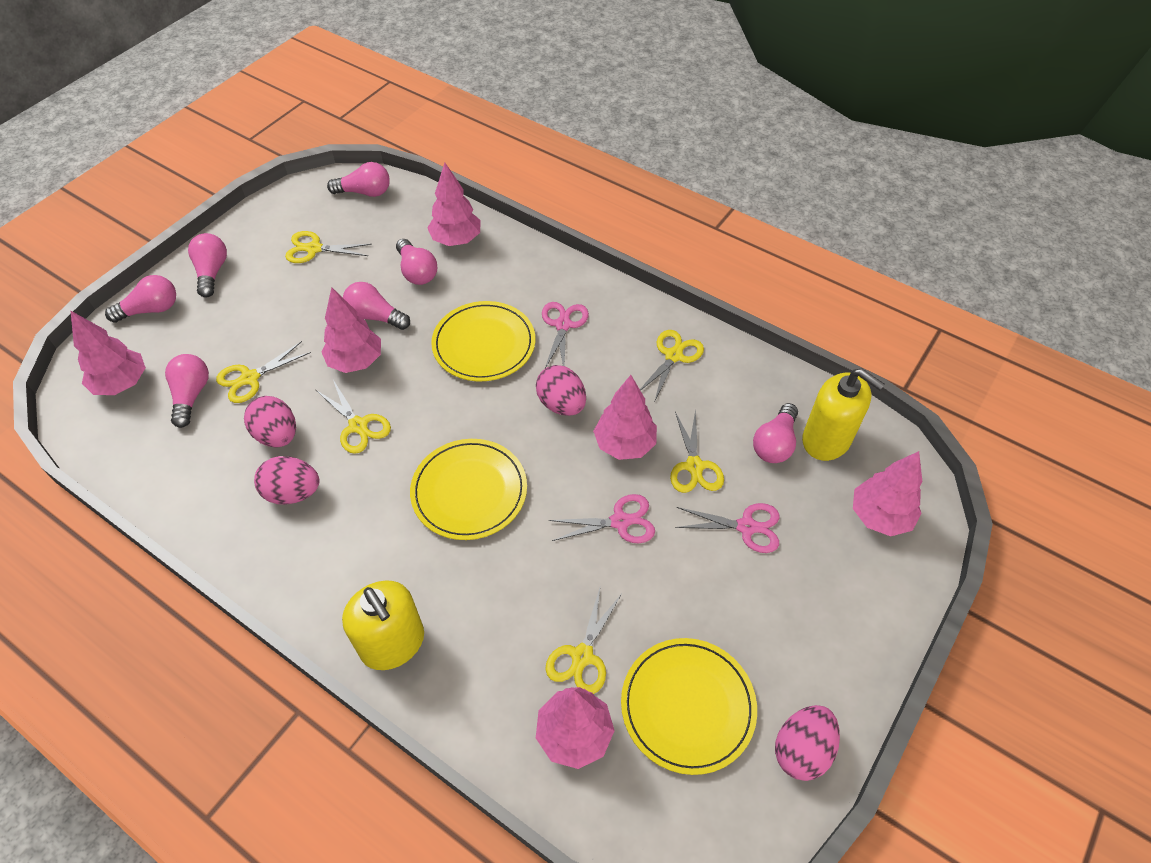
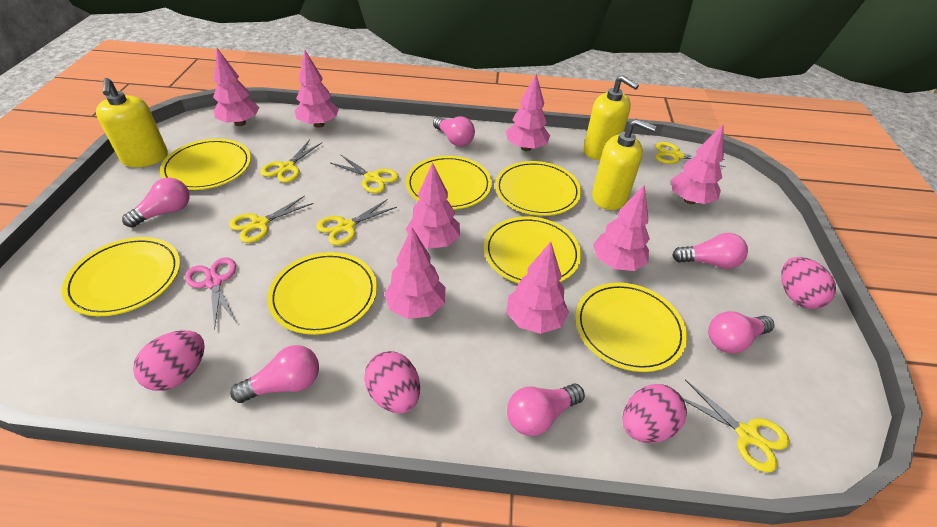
pink light bulb: 7 -> 6
pink scissors: 3 -> 1
pink tree: 6 -> 8
yellow plate: 3 -> 7
yellow soap dispenser: 2 -> 3

